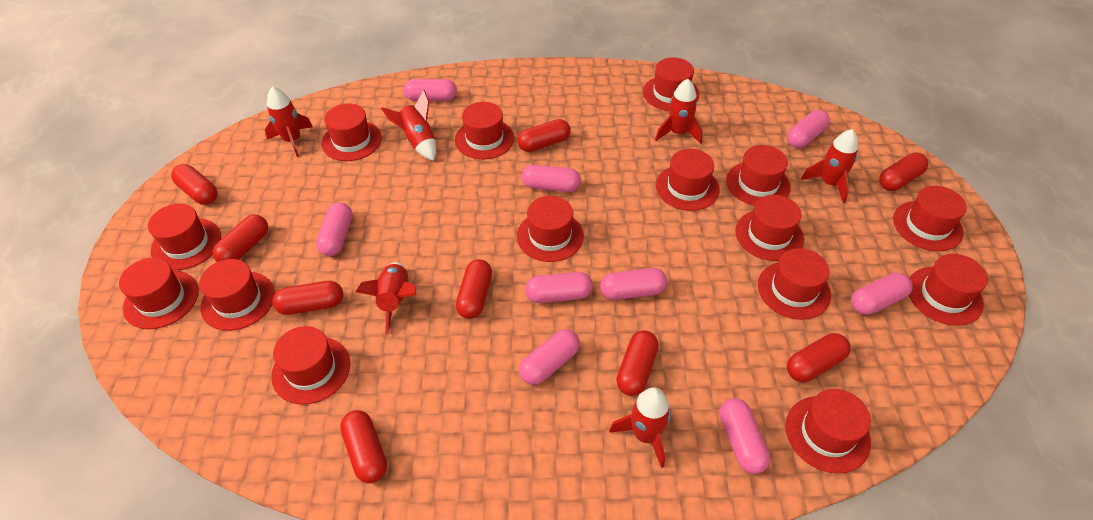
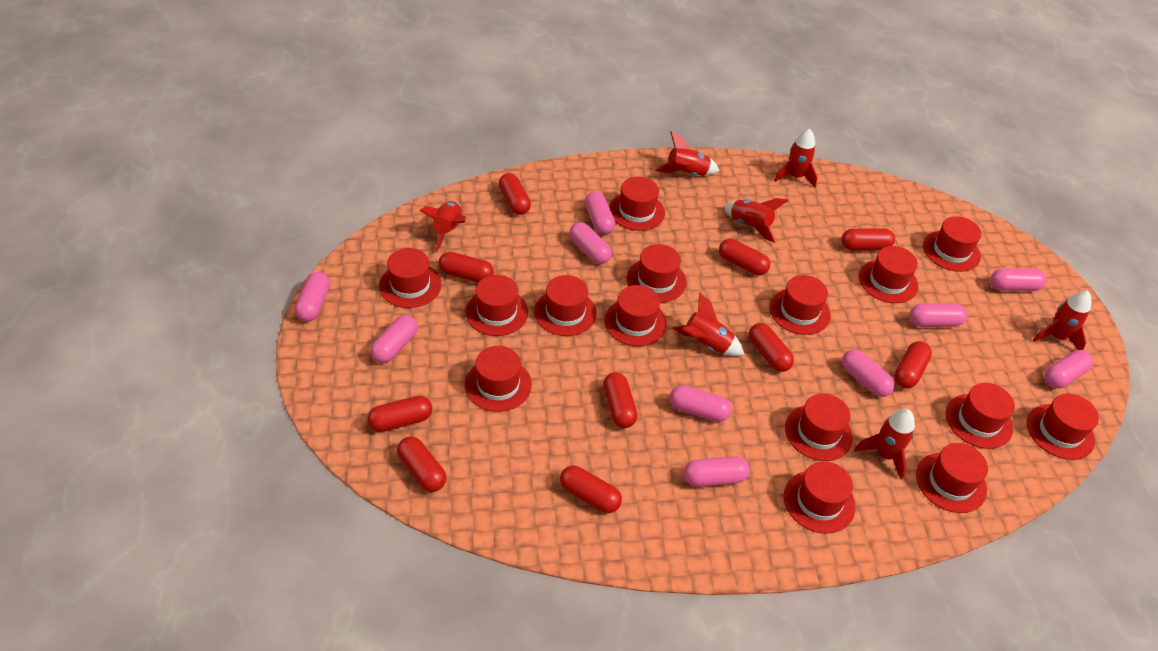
pink capsule: 9 -> 10
red capsule: 9 -> 10
red rocket: 6 -> 7

